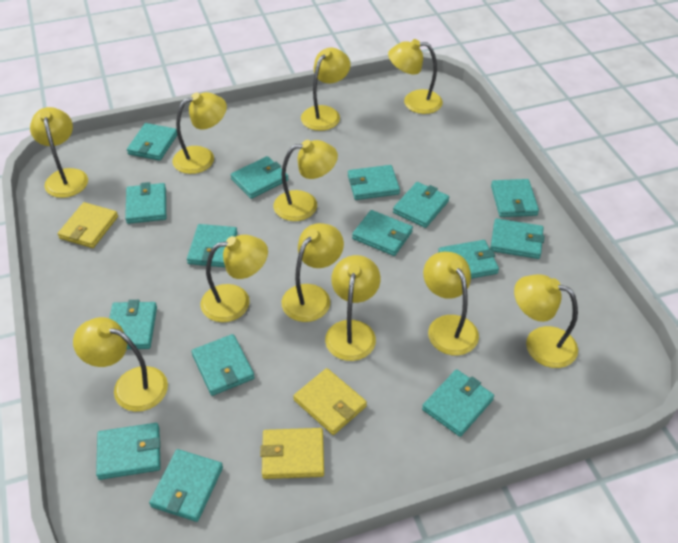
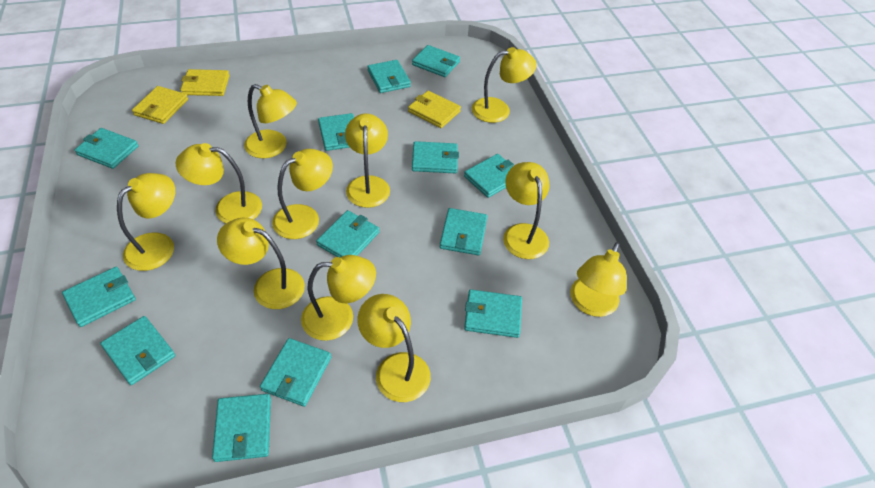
turquoise wallet: 15 -> 13

